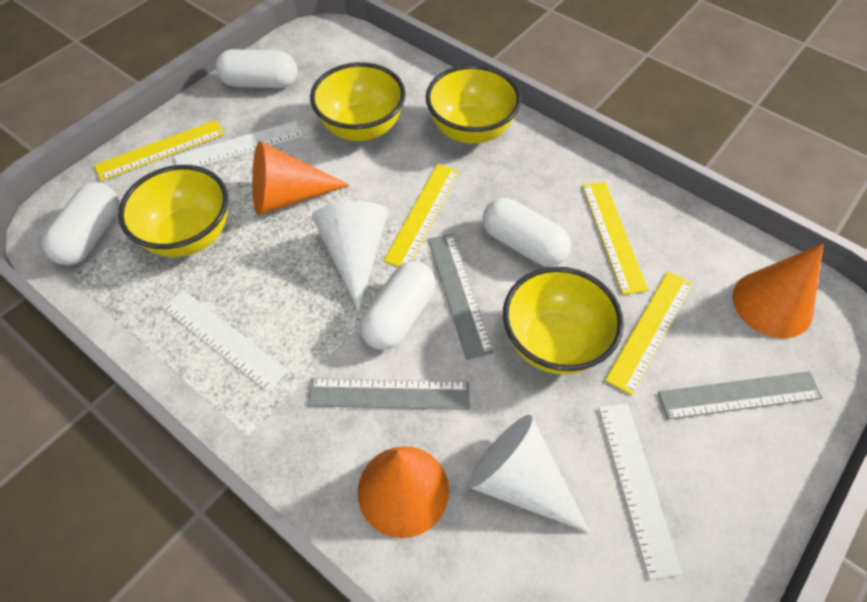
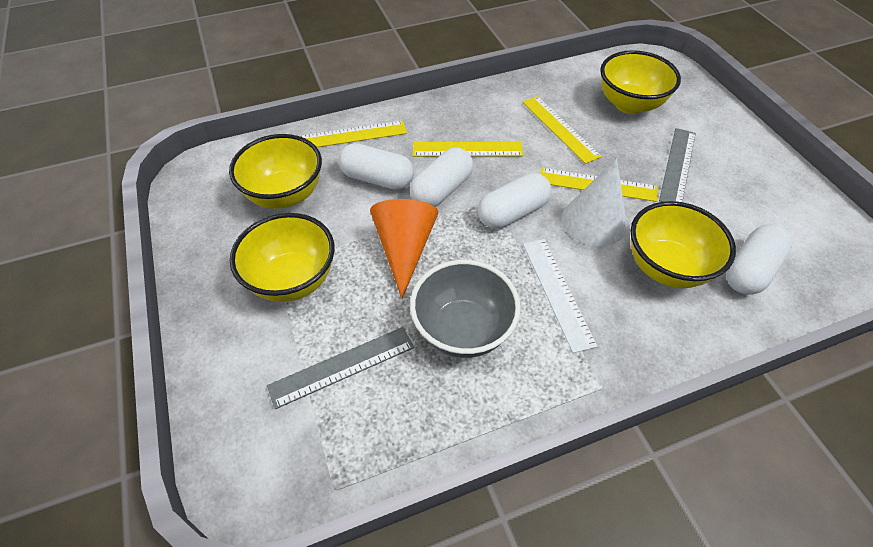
grey bowl: 0 -> 1
grey ruler: 3 -> 2
orange cone: 3 -> 1
white cone: 2 -> 1
white ruler: 3 -> 1

